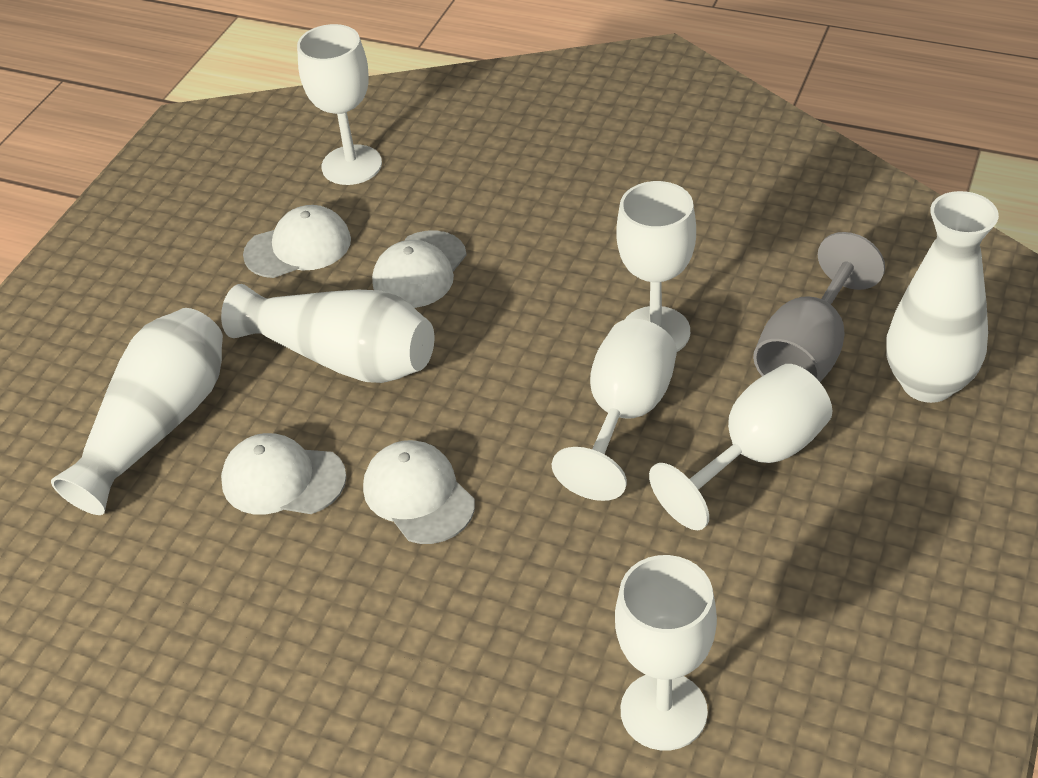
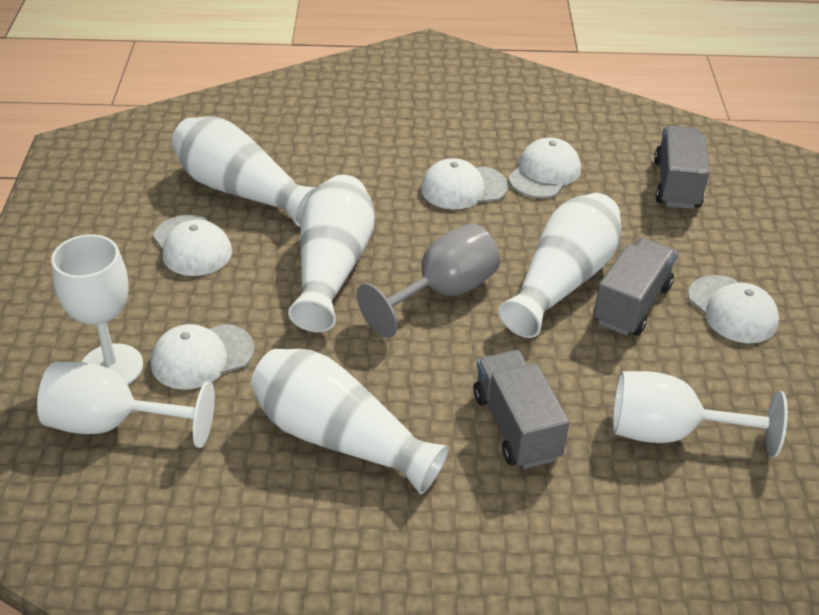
grey truck: 0 -> 3
white cap: 4 -> 5
white goblet: 5 -> 3
white vase: 3 -> 4

